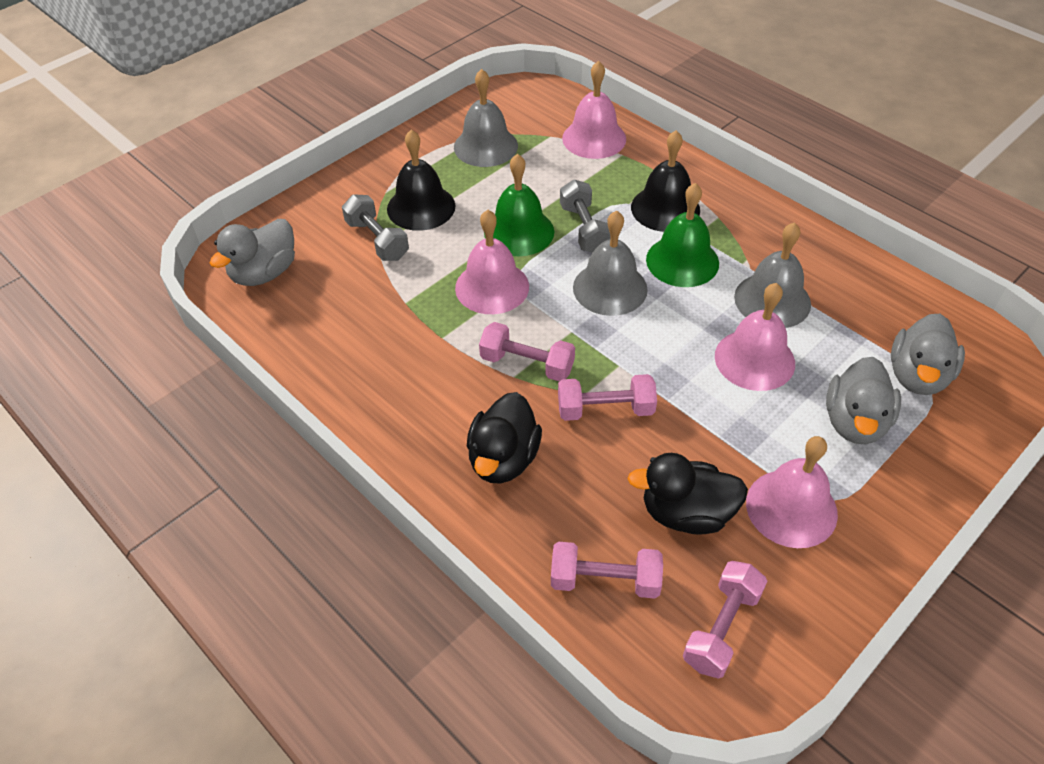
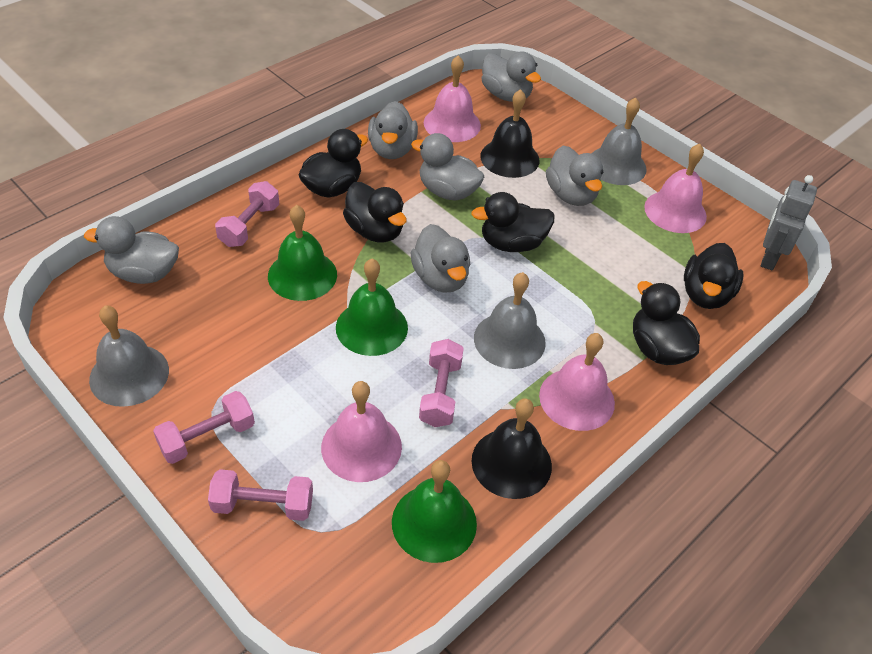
black duck: 2 -> 5
green bell: 2 -> 3
grey duck: 3 -> 6
grey dumbbell: 2 -> 0
grey robot: 0 -> 1

